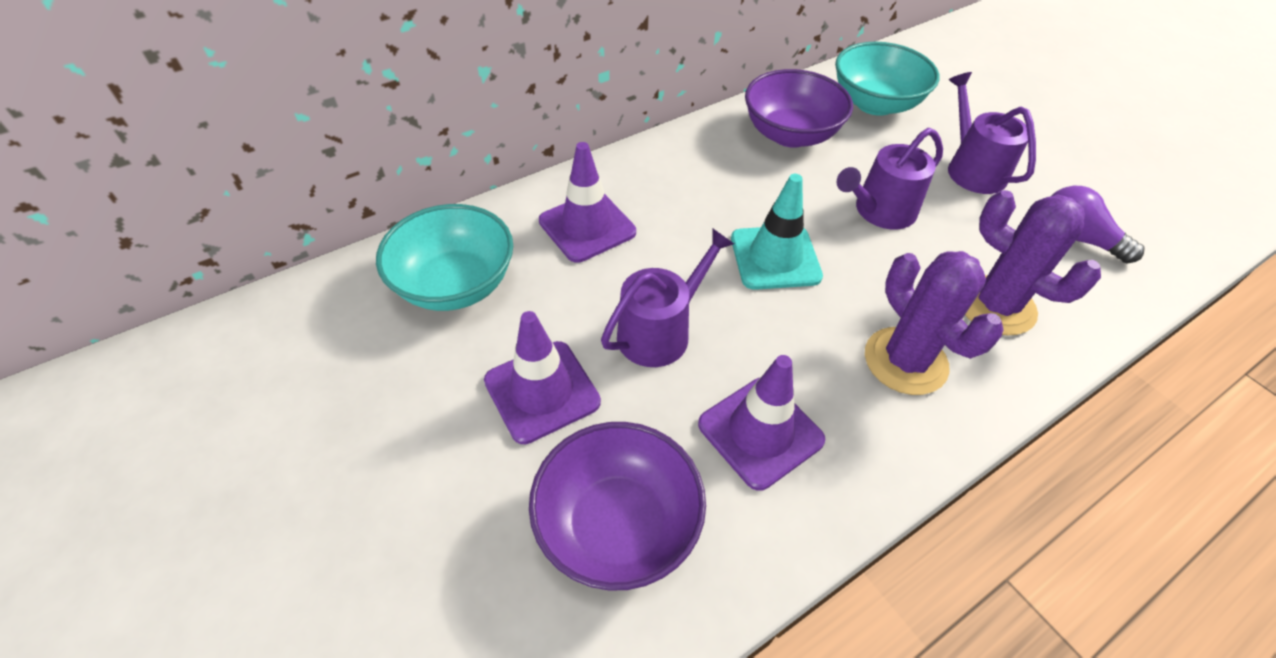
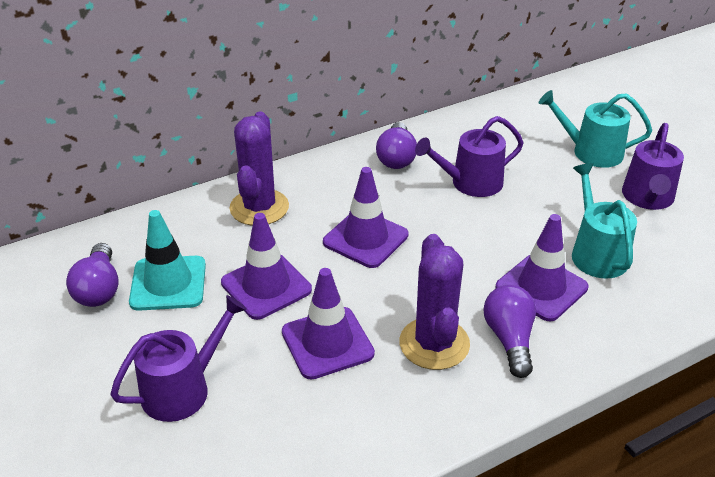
purple bowl: 2 -> 0
purple light bulb: 1 -> 3
purple traffic cone: 3 -> 4
turquoise bowl: 2 -> 0
turquoise watering can: 0 -> 2

